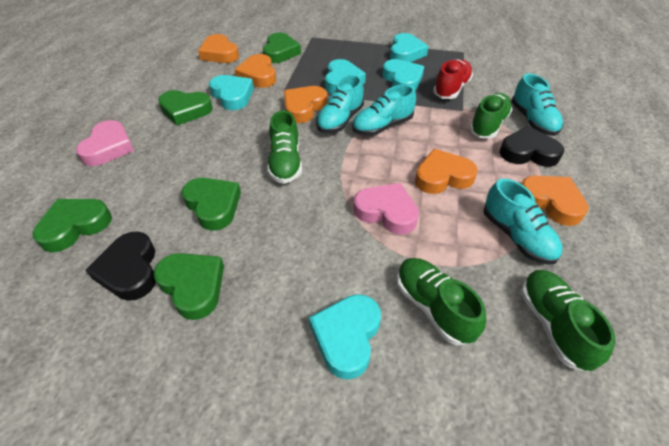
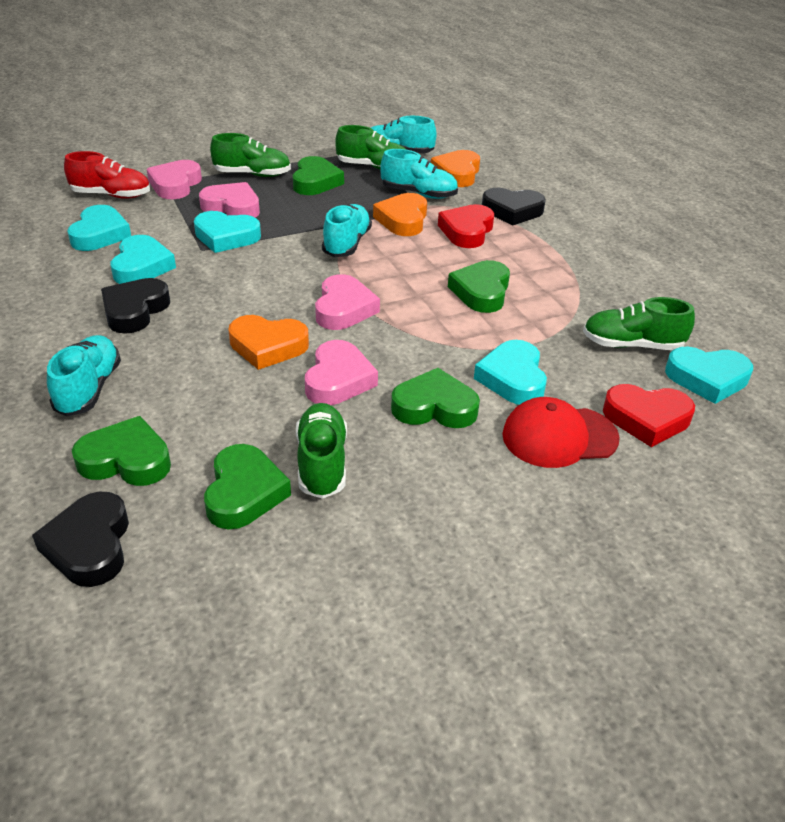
black heart: 2 -> 3
orange heart: 5 -> 3
pink heart: 2 -> 4
red cap: 0 -> 1
red heart: 0 -> 2

